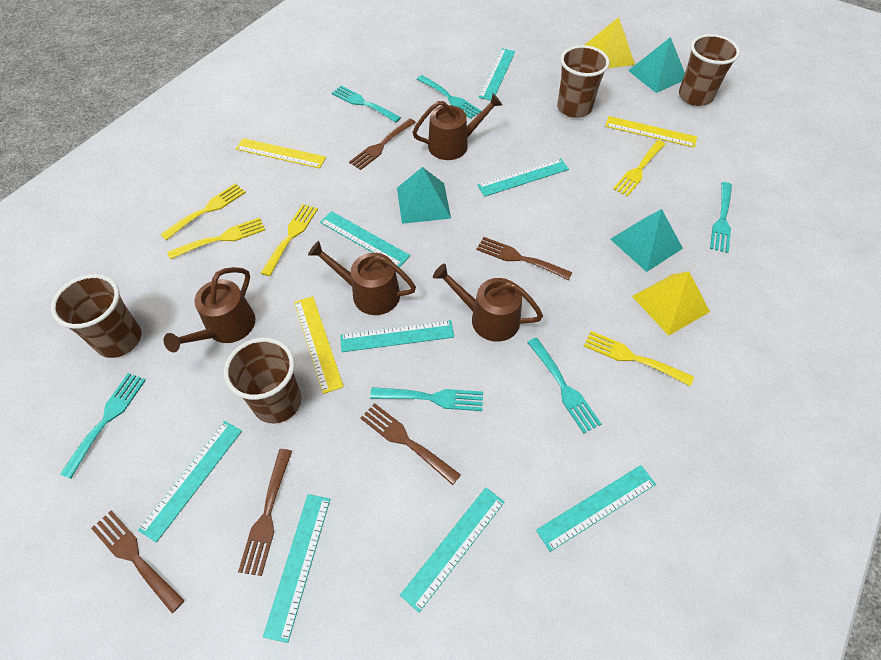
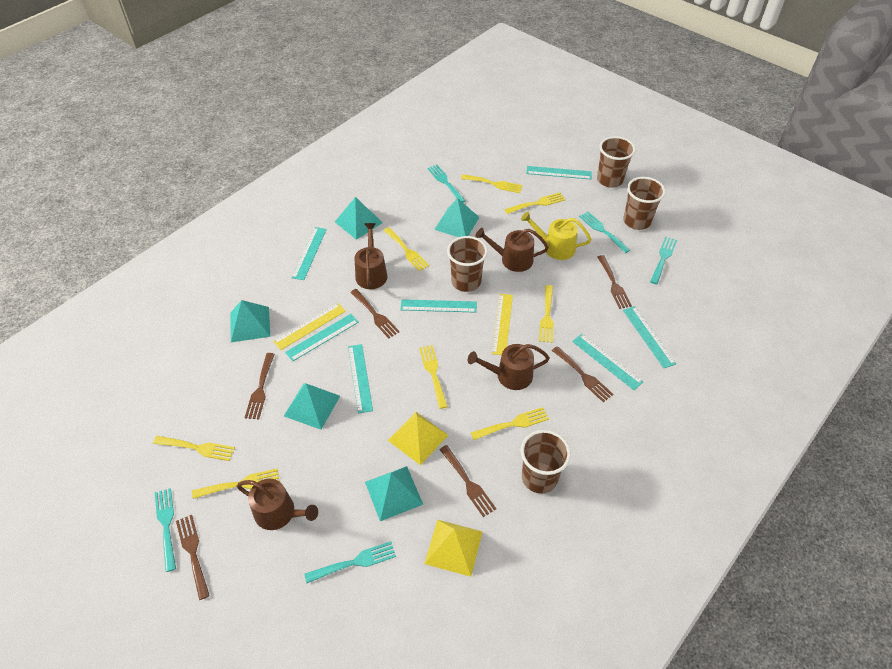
brown fork: 5 -> 6
turquoise fork: 6 -> 5
turquoise pyramid: 3 -> 5
turquoise ruler: 8 -> 7
yellow fork: 5 -> 8
yellow ruler: 3 -> 2
yellow watering can: 0 -> 1

